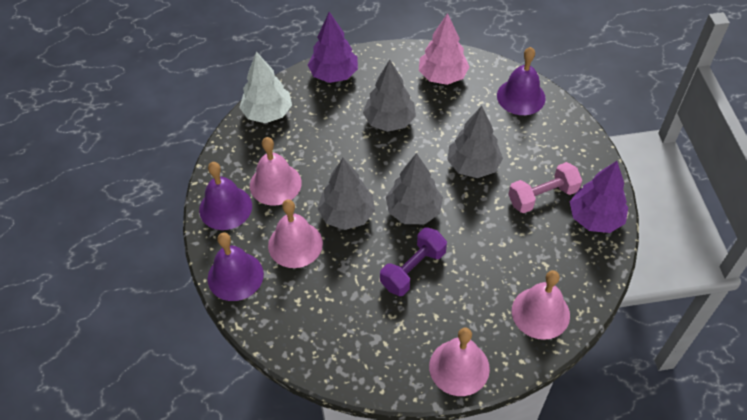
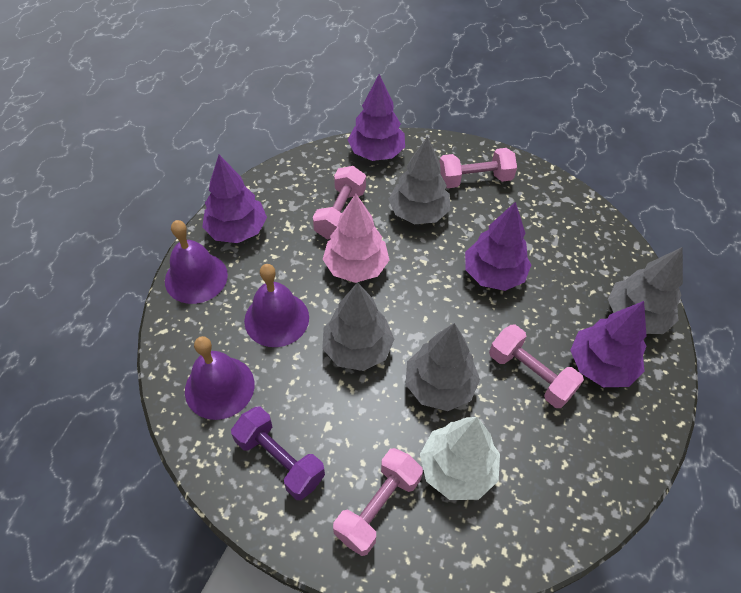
pink bell: 4 -> 0
pink dumbbell: 1 -> 4
purple tree: 2 -> 4

